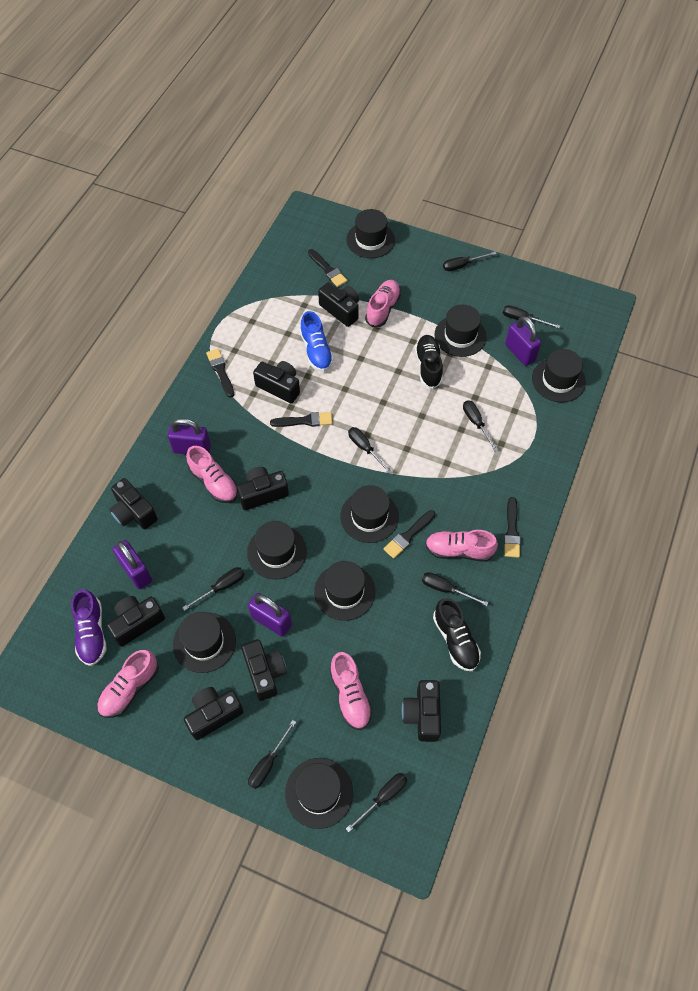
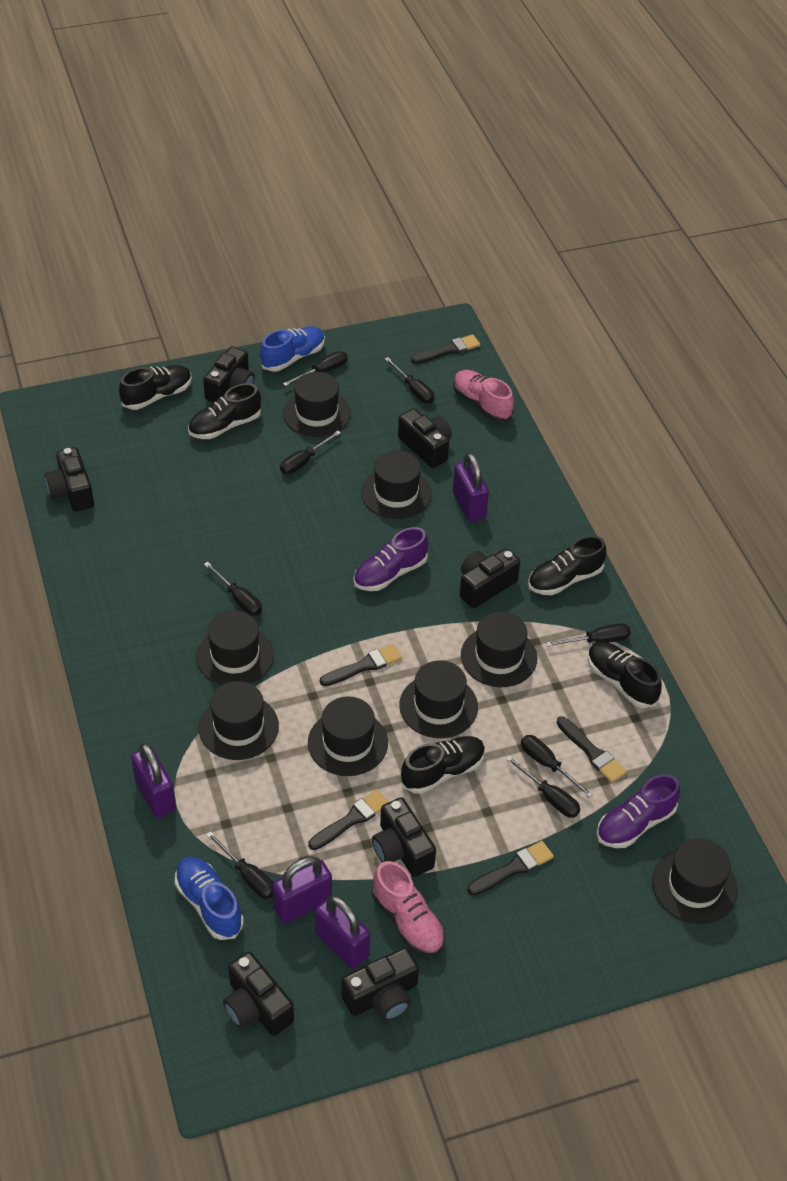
black camera: 8 -> 7
black shoe: 2 -> 5
blue shoe: 1 -> 2
pink shoe: 5 -> 2
purple shoe: 1 -> 2

